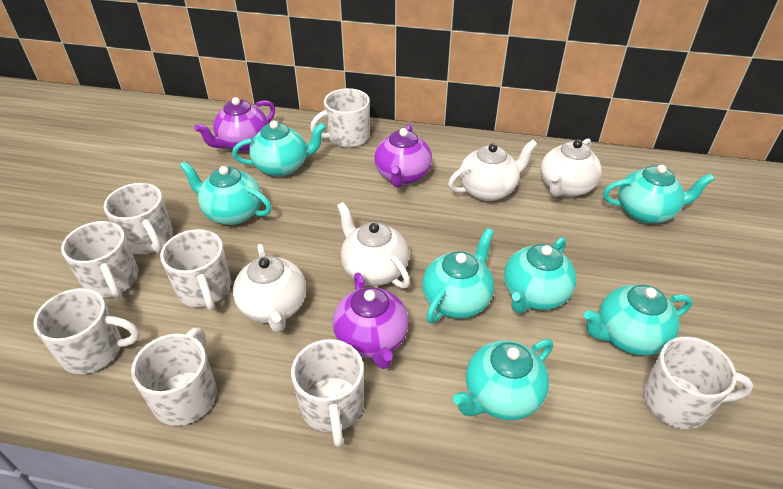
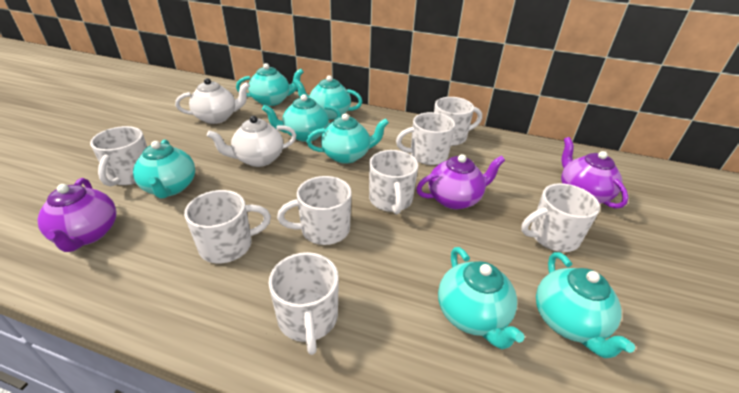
white teapot: 4 -> 2

